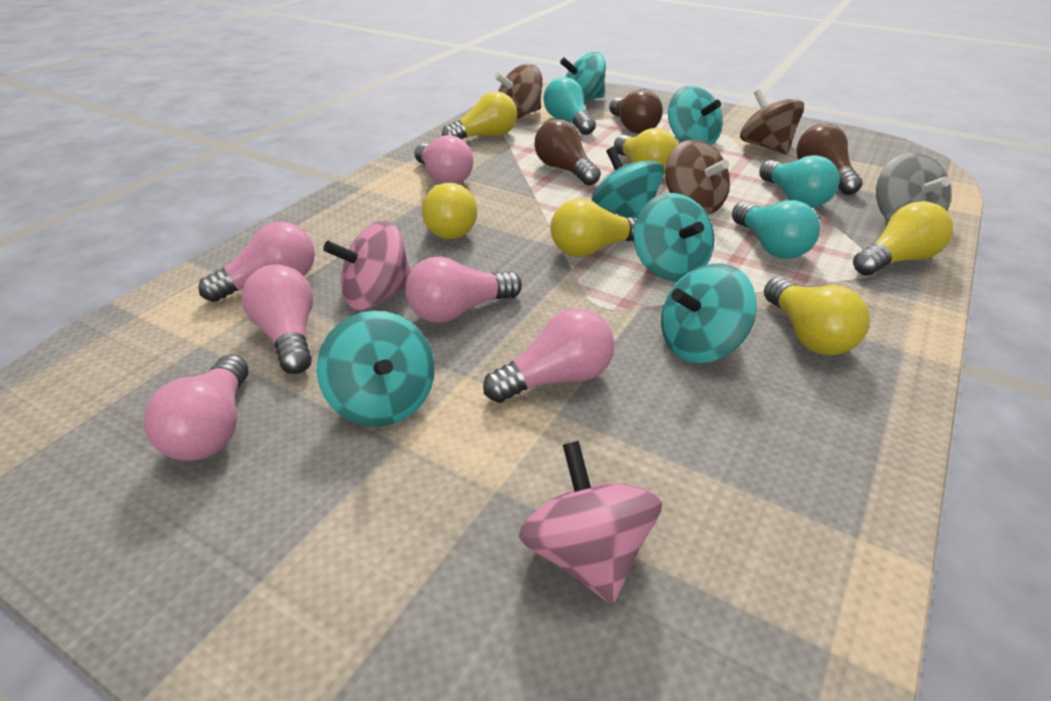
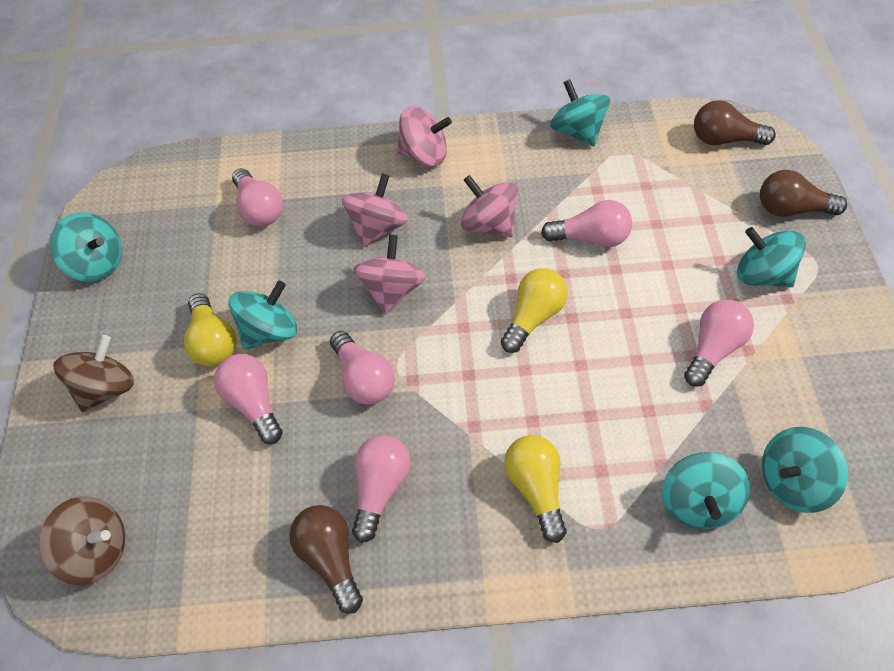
brown spinning top: 3 -> 2
grey spinning top: 1 -> 0
pink spinning top: 2 -> 4
turquoise light bulb: 3 -> 0
yellow light bulb: 6 -> 3

